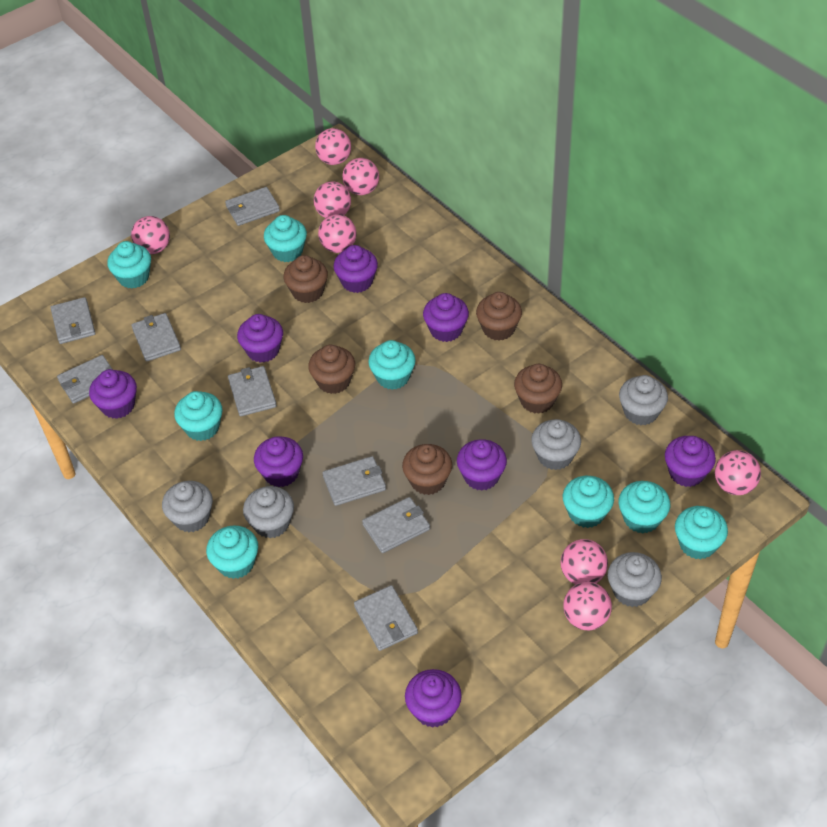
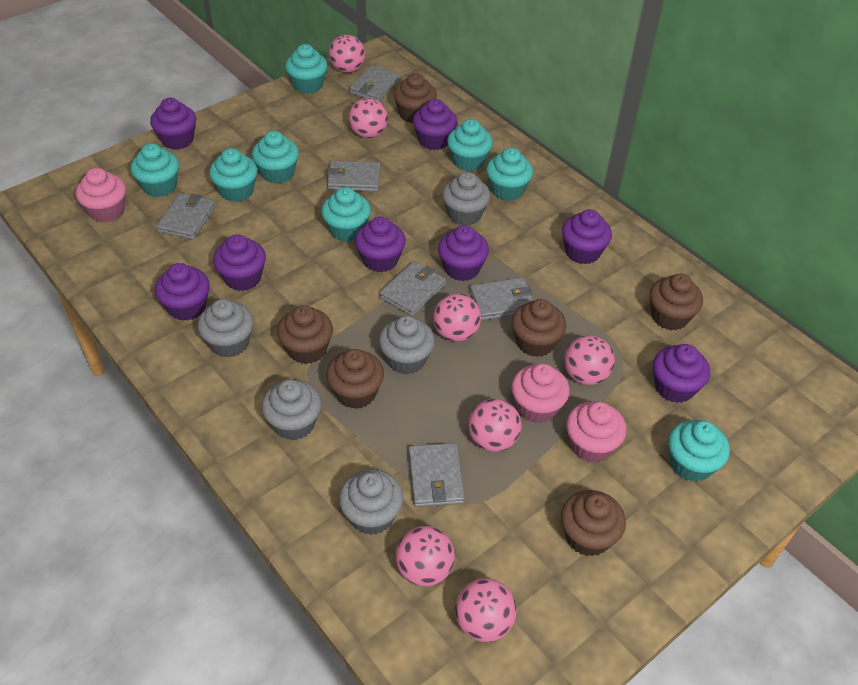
brown cupcake: 5 -> 6
grey wallet: 8 -> 6
pink ball: 8 -> 7
pink cupcake: 0 -> 3

